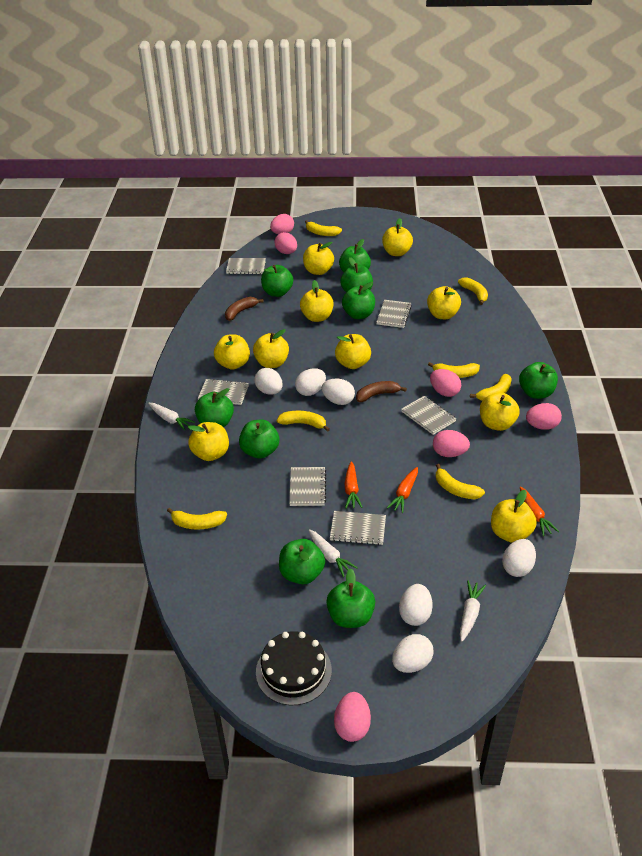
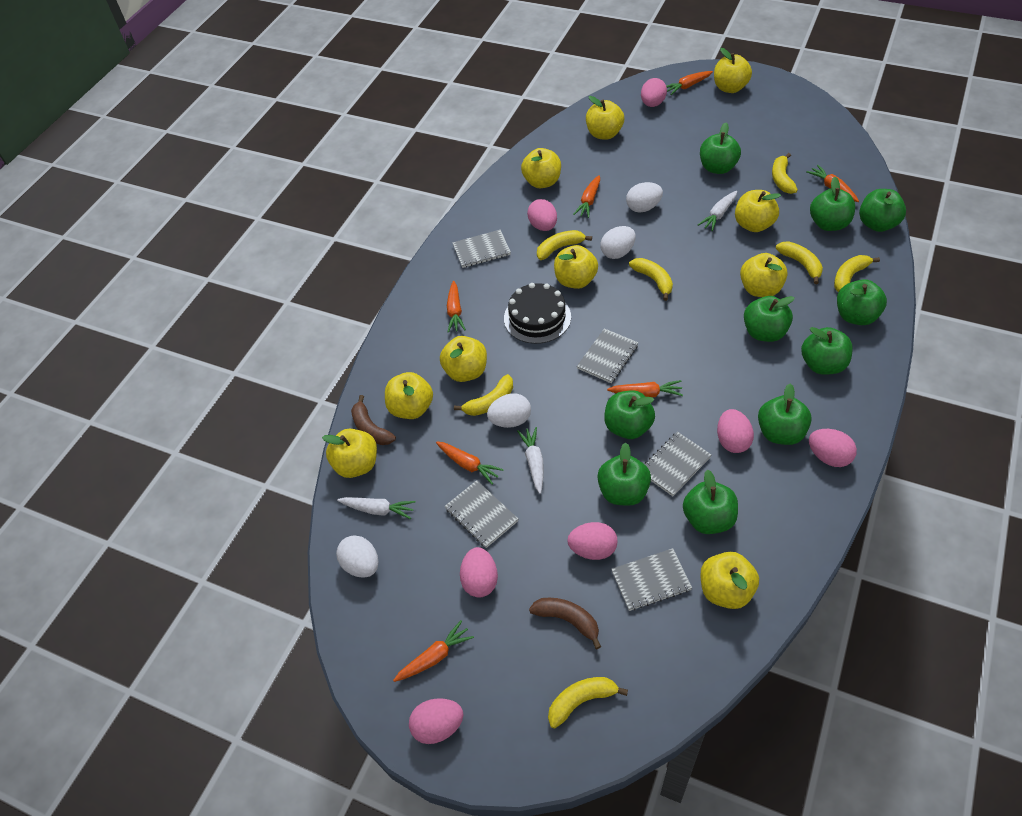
green apple: 9 -> 10
grey notebook: 6 -> 5
orange carrot: 3 -> 7
pink egg: 6 -> 7
white egg: 6 -> 4

